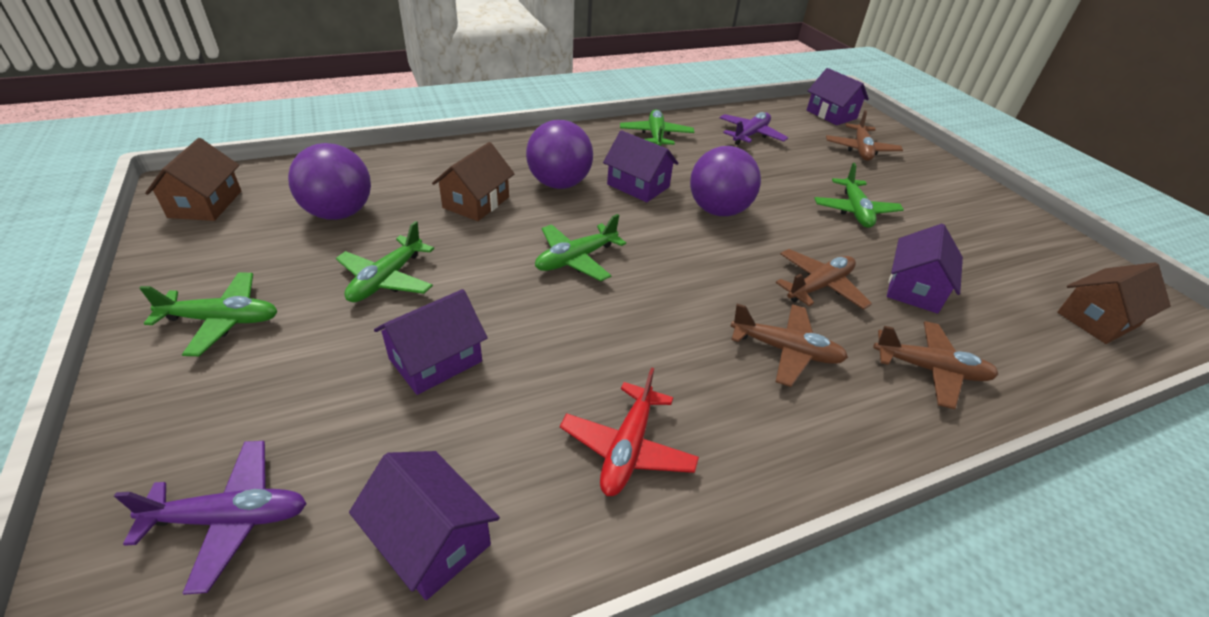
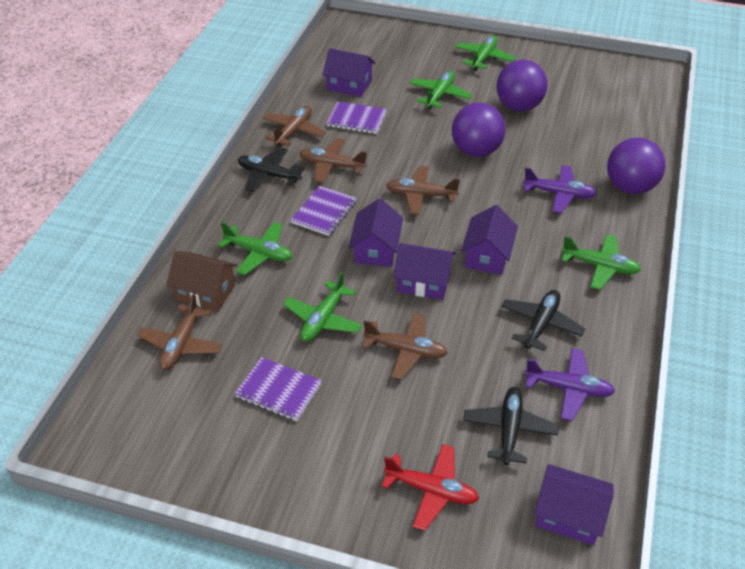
black plane: 0 -> 3
brown house: 3 -> 1
brown plane: 4 -> 5
purple notebook: 0 -> 3

